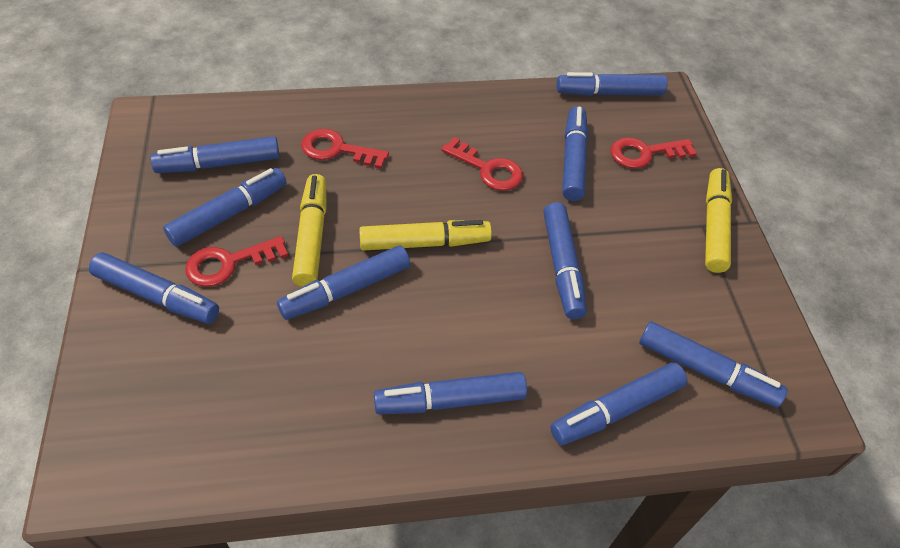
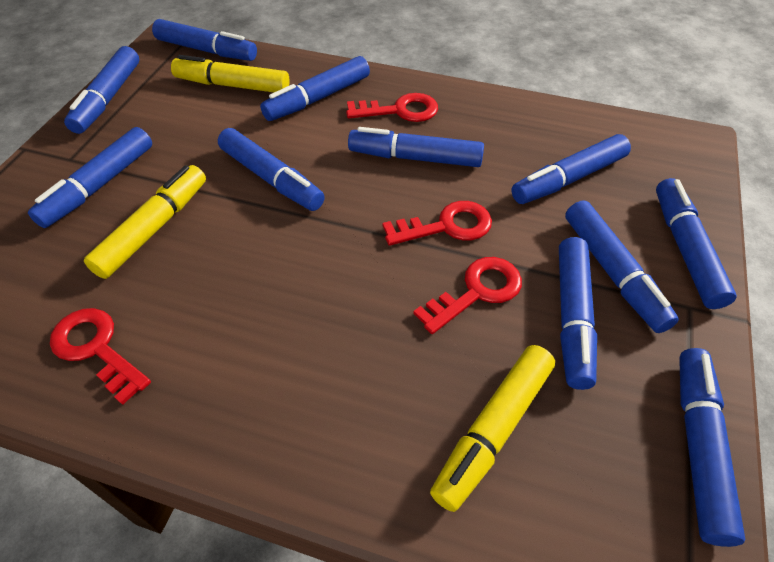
blue marker: 10 -> 11

